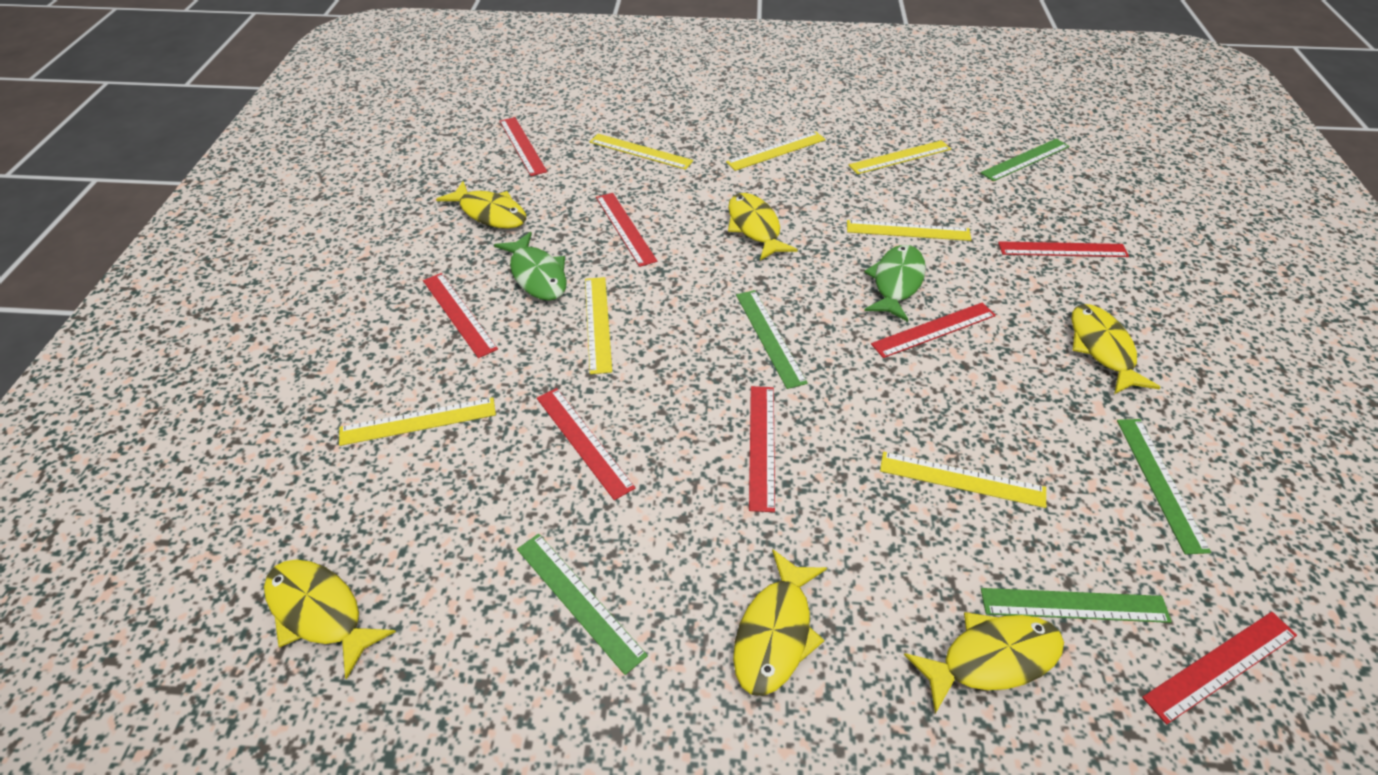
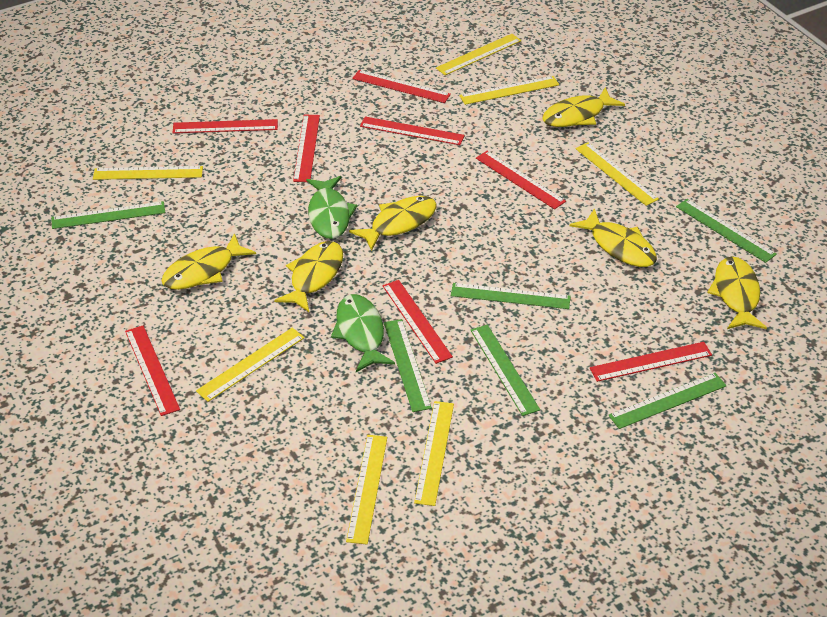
green ruler: 5 -> 6

